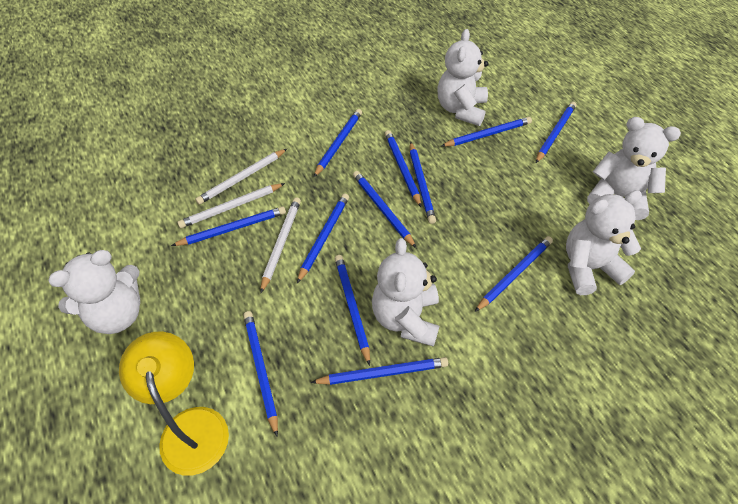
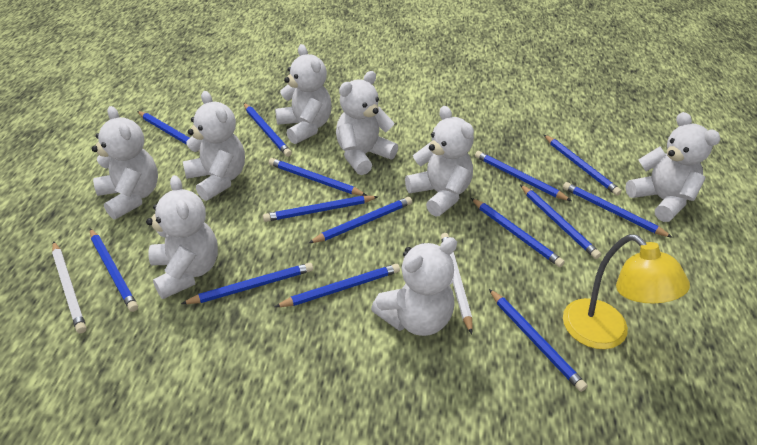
blue pencil: 12 -> 14
white pencil: 3 -> 2
white teddy bear: 5 -> 8

